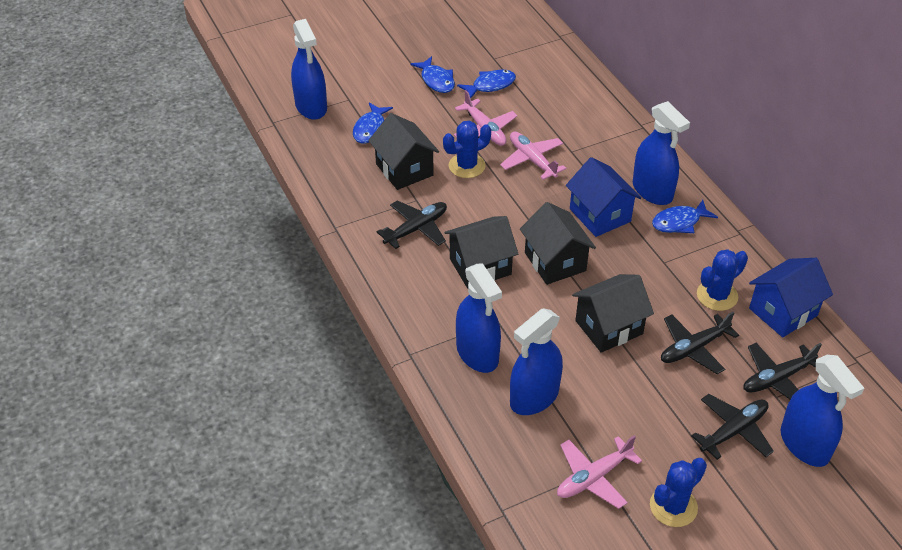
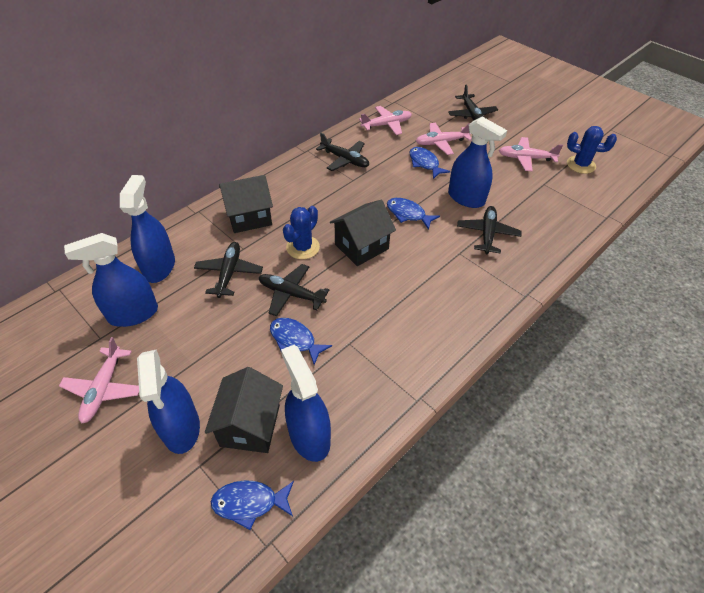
black house: 4 -> 3
black plane: 4 -> 5
blue cactus: 3 -> 2
blue house: 2 -> 0
pink plane: 3 -> 4

